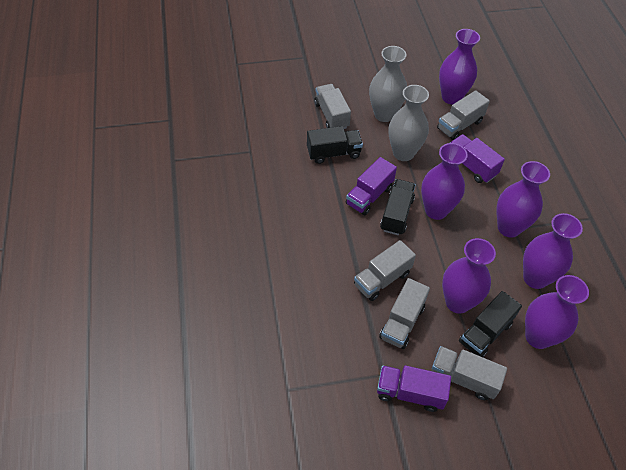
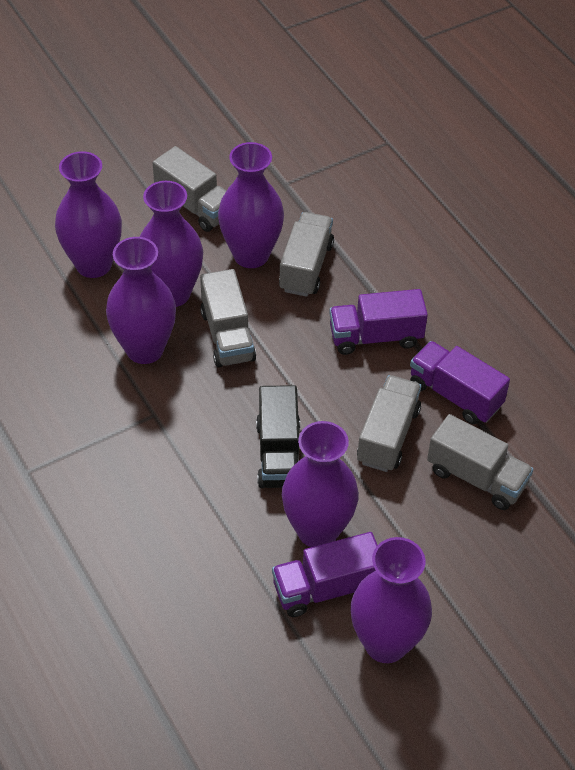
black truck: 3 -> 1
grey vase: 2 -> 0

